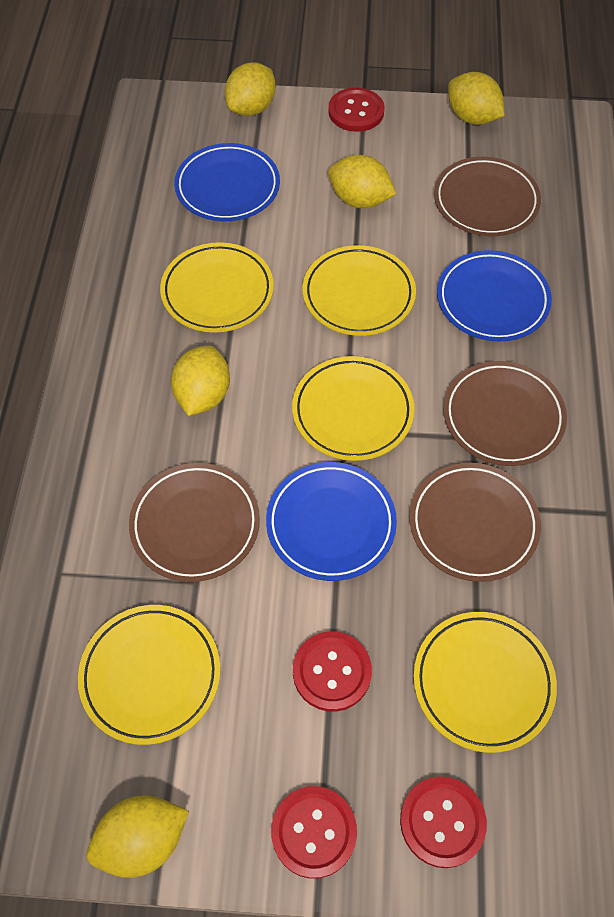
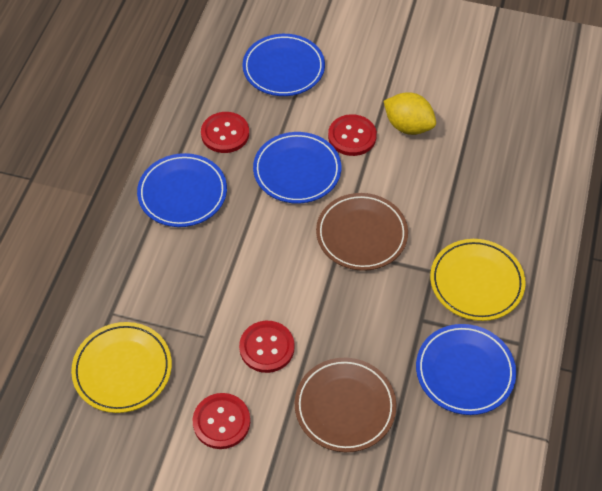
blue plate: 3 -> 4
brown plate: 4 -> 2
yellow lemon: 5 -> 1
yellow plate: 5 -> 2

